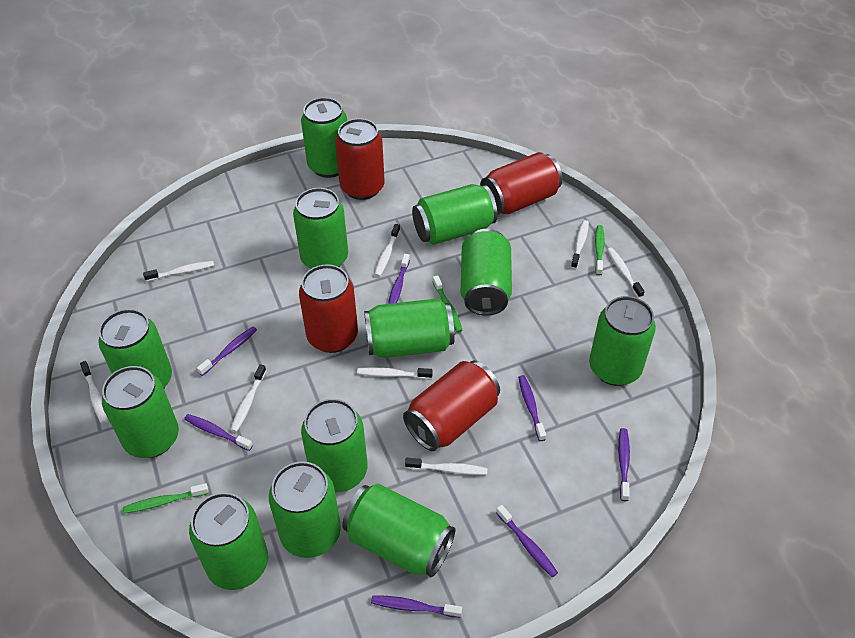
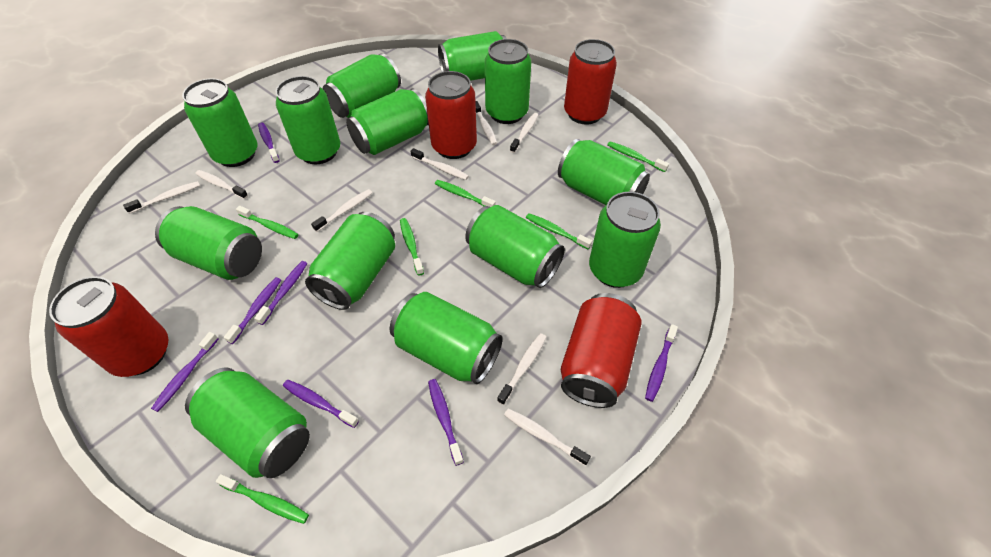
green can: 12 -> 13
green toothbrush: 3 -> 6

